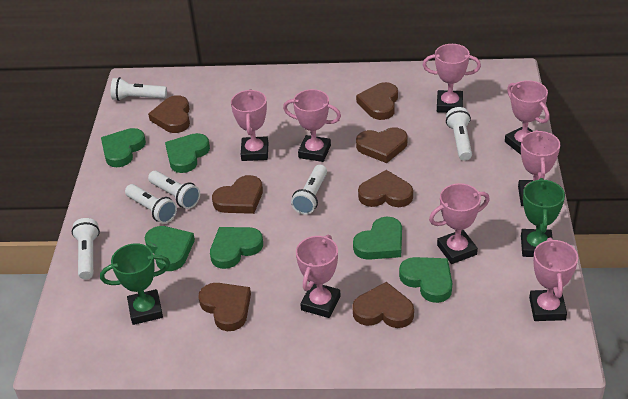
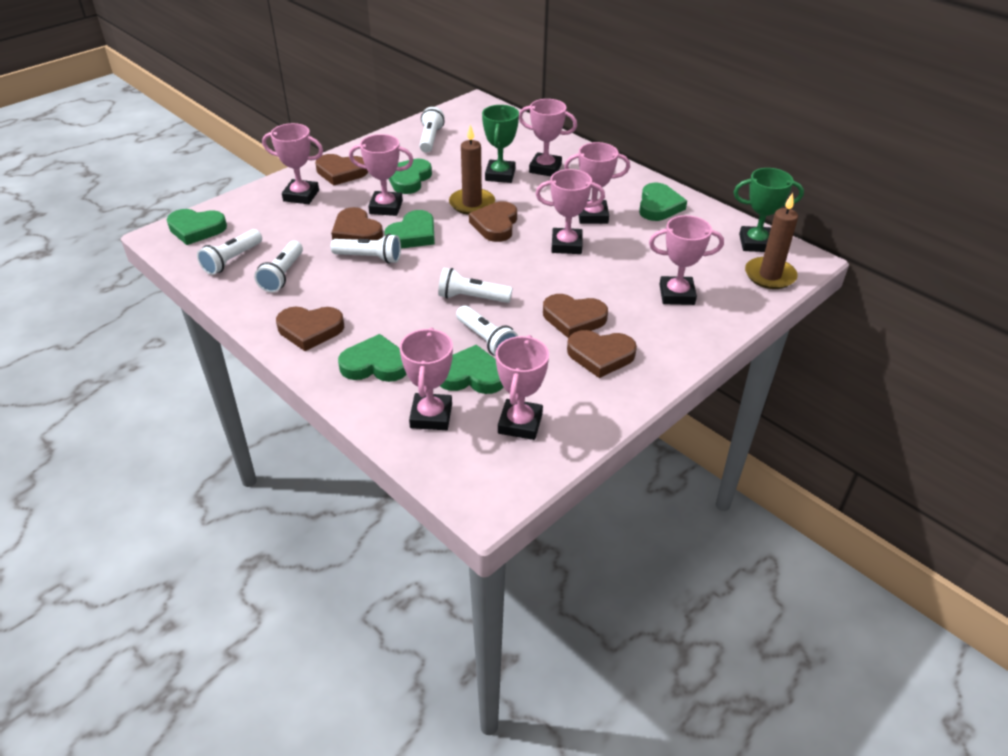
brown candle: 0 -> 2
brown heart: 7 -> 6

